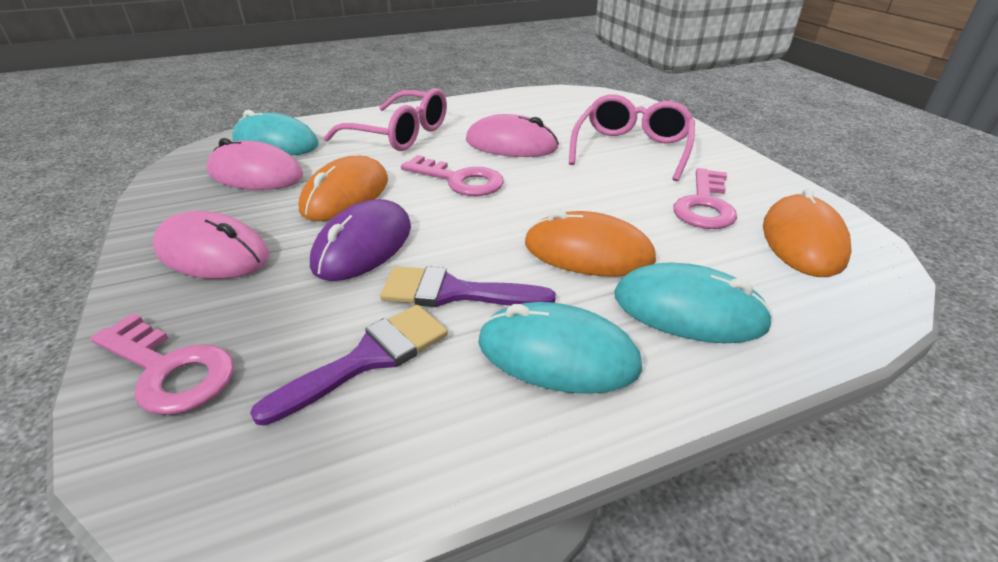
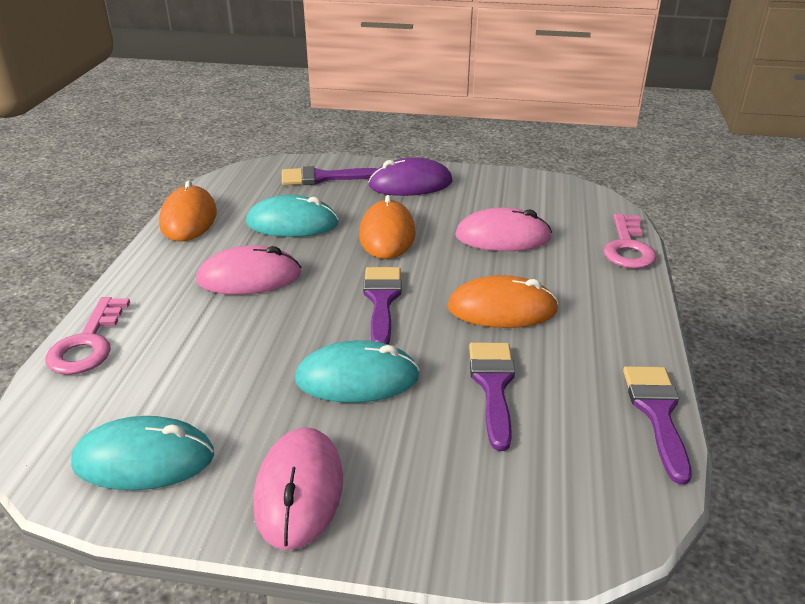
pink glasses: 2 -> 0
pink key: 3 -> 2
purple brush: 2 -> 4

